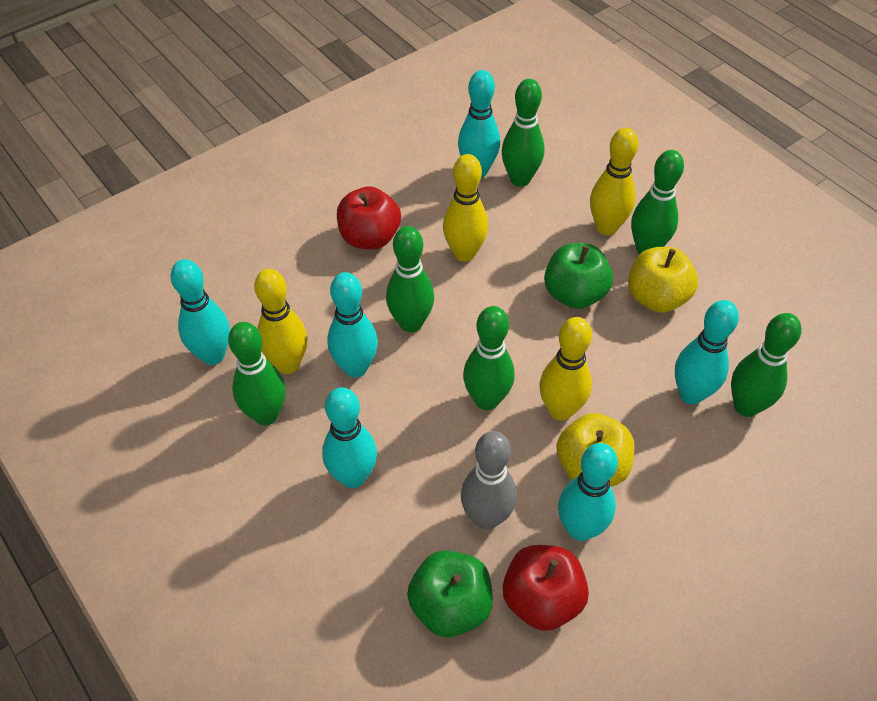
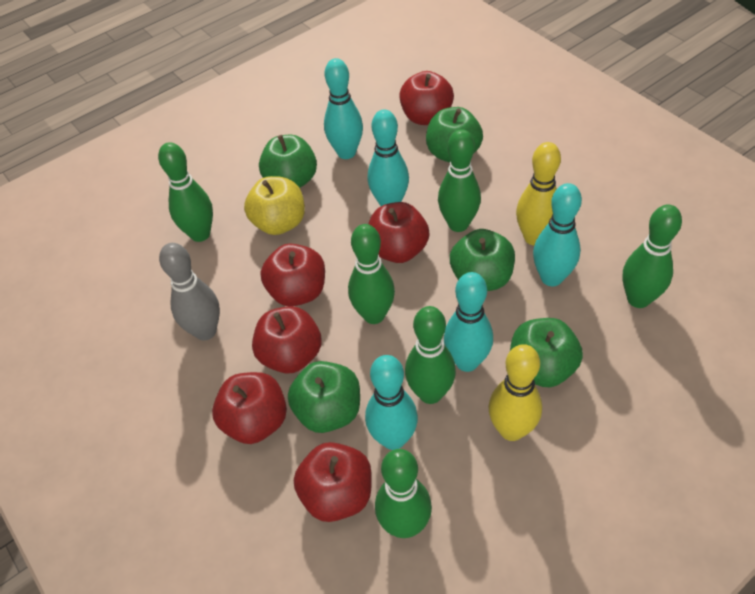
green apple: 2 -> 5
red apple: 2 -> 6
turquoise bowling pin: 6 -> 5
yellow apple: 2 -> 1
yellow bowling pin: 4 -> 2

